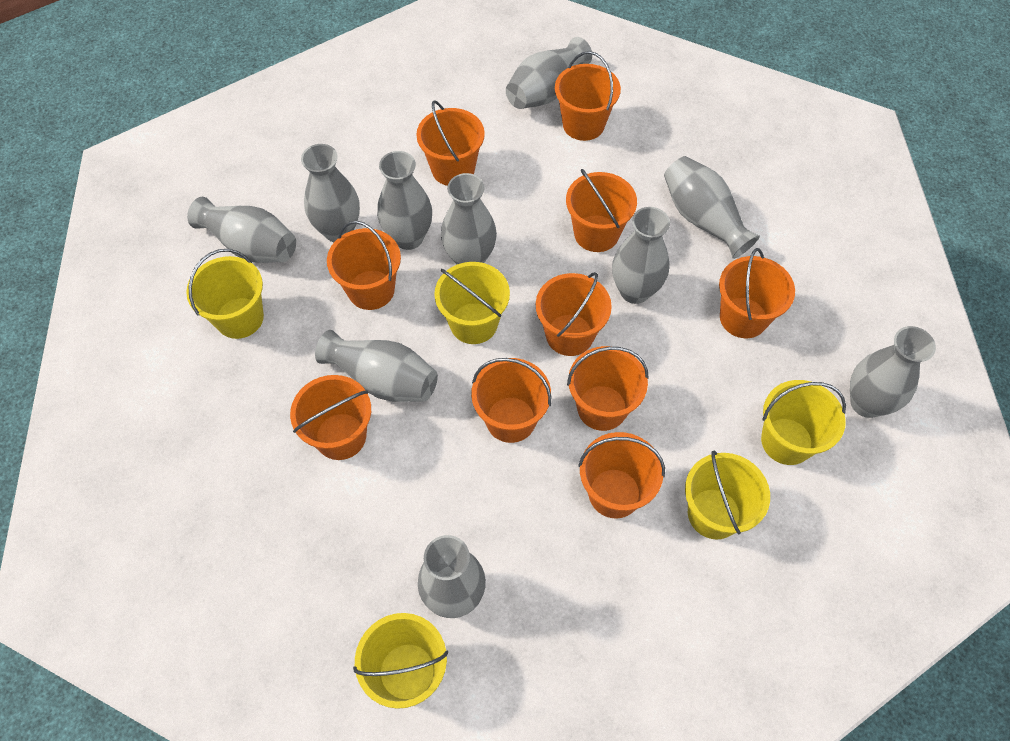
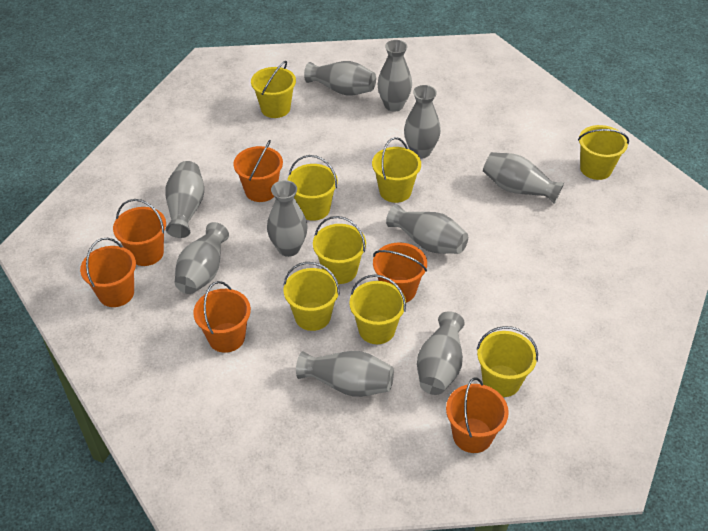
orange bucket: 10 -> 6
yellow bucket: 5 -> 8

